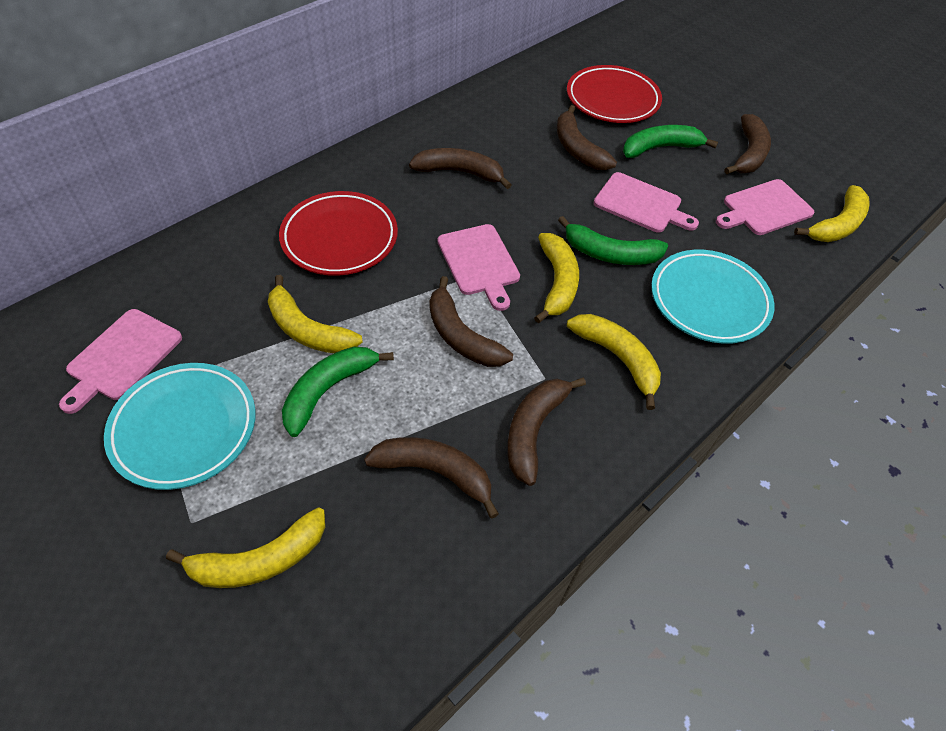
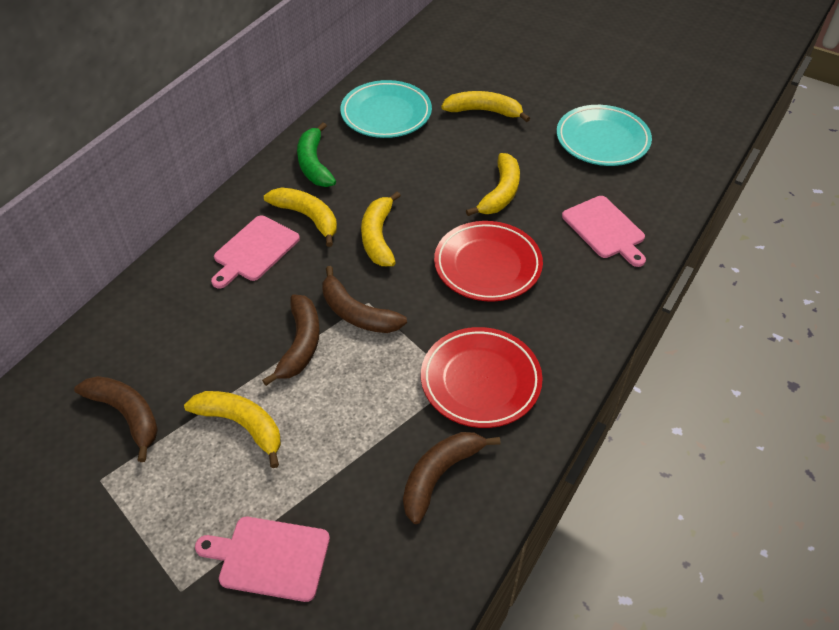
brown banana: 6 -> 4
green banana: 3 -> 1
pink cutting board: 4 -> 3

